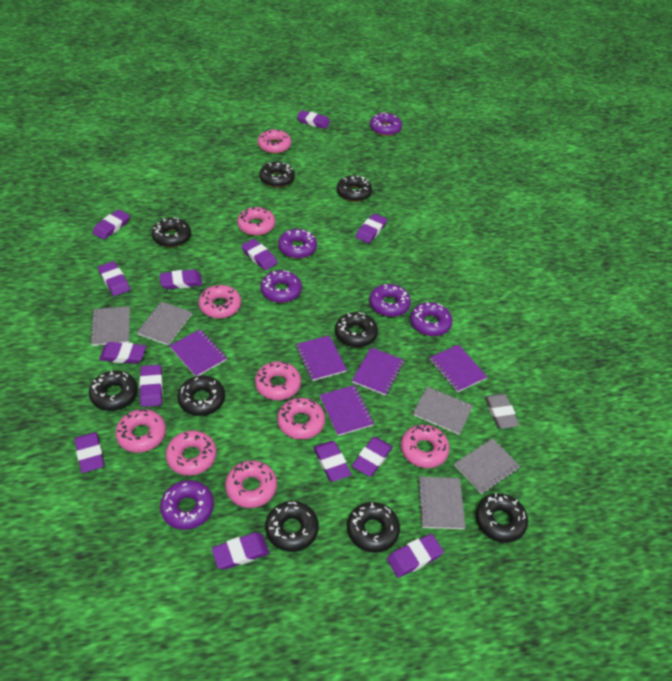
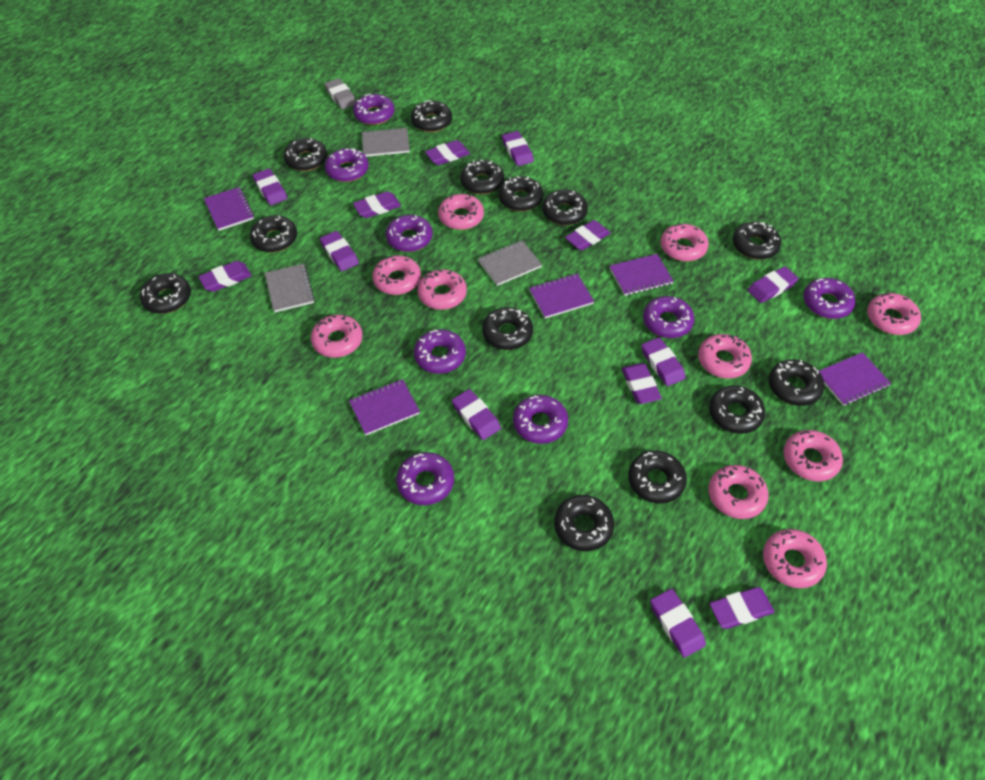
black donut: 9 -> 13
grey notebook: 5 -> 3
pink donut: 9 -> 10
purple donut: 6 -> 8

